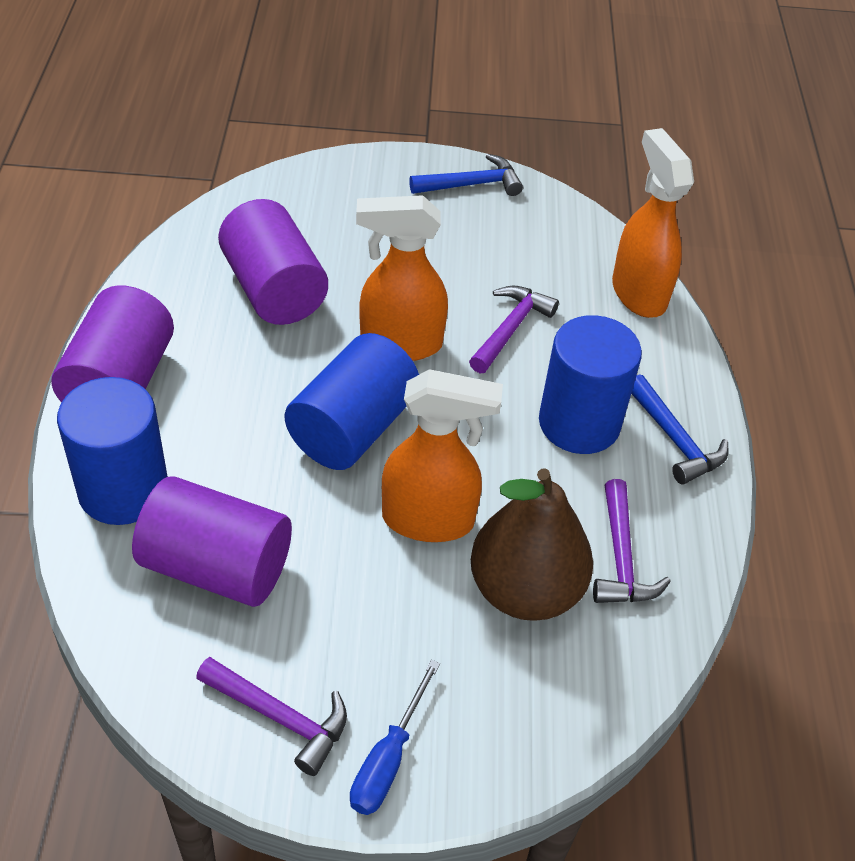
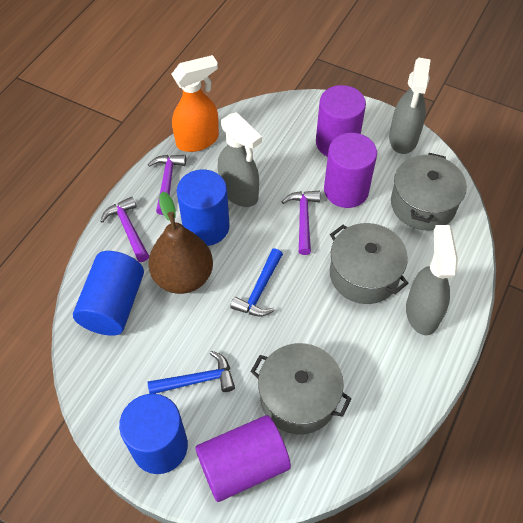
blue screwdriver: 1 -> 0
grey pot: 0 -> 3
grey spray bottle: 0 -> 3
orange spray bottle: 3 -> 1

